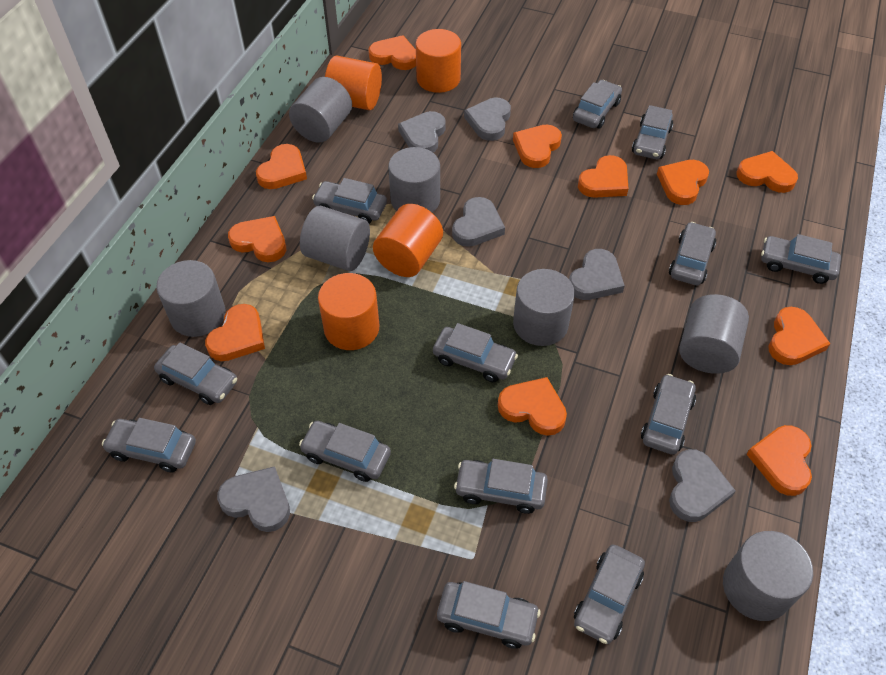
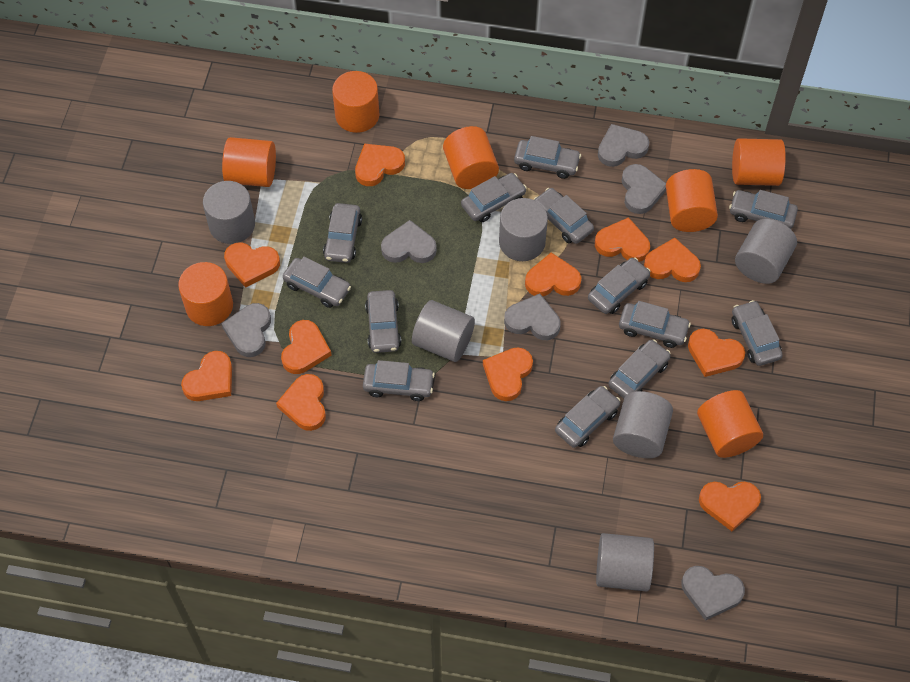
grey cylinder: 7 -> 6
orange cylinder: 4 -> 7

